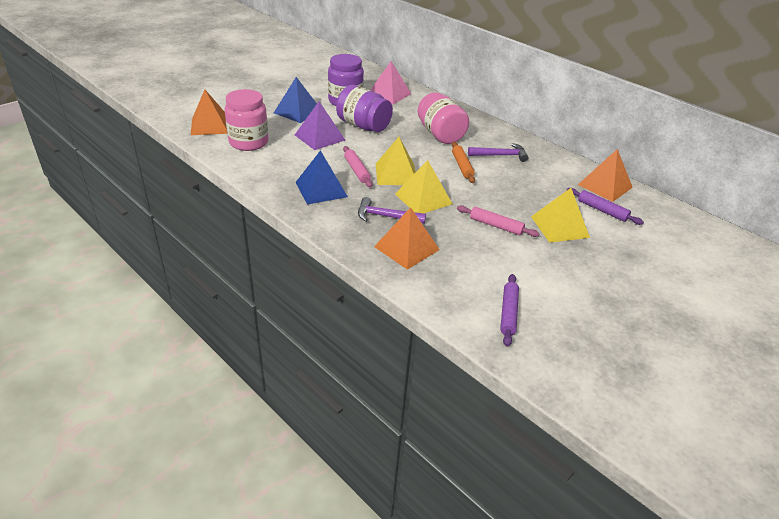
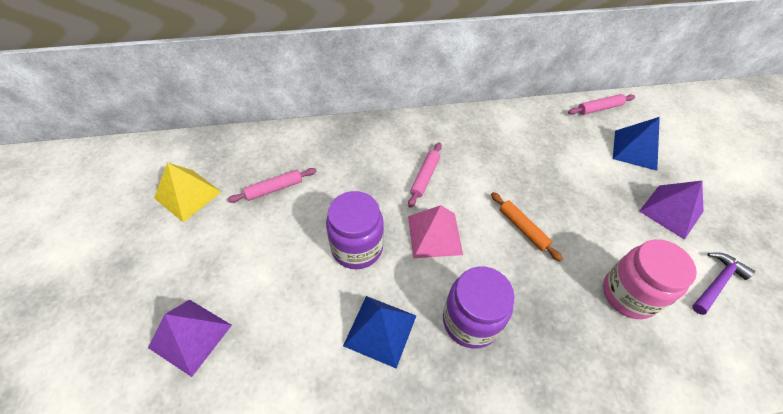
orange pyramid: 3 -> 0
pink jar: 2 -> 1
pink rolling pin: 2 -> 3
purple hammer: 2 -> 1
purple pyramid: 1 -> 2
purple rolling pin: 2 -> 0
yellow pyramid: 3 -> 1

